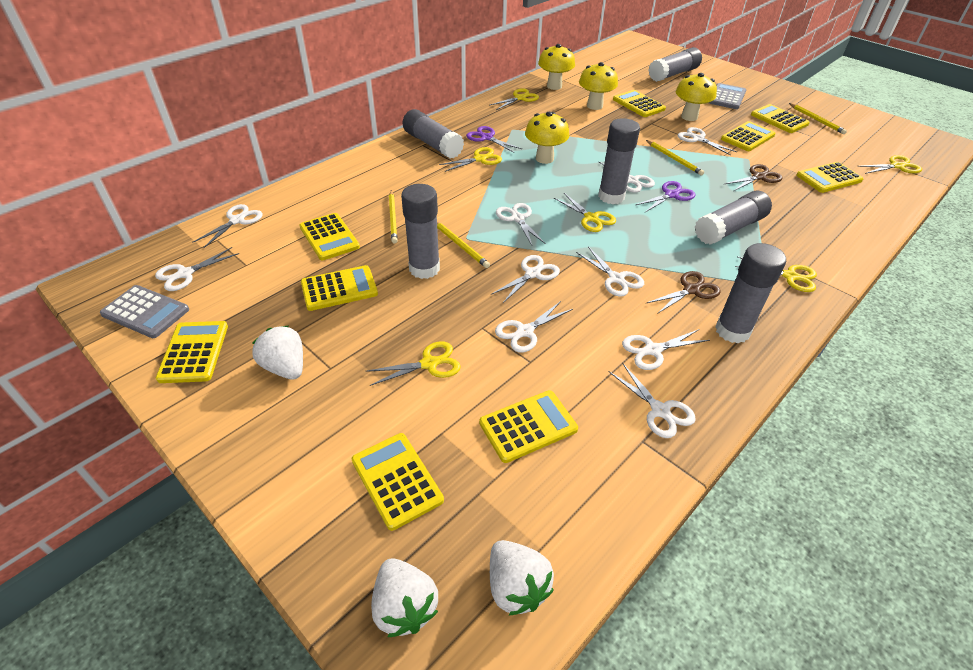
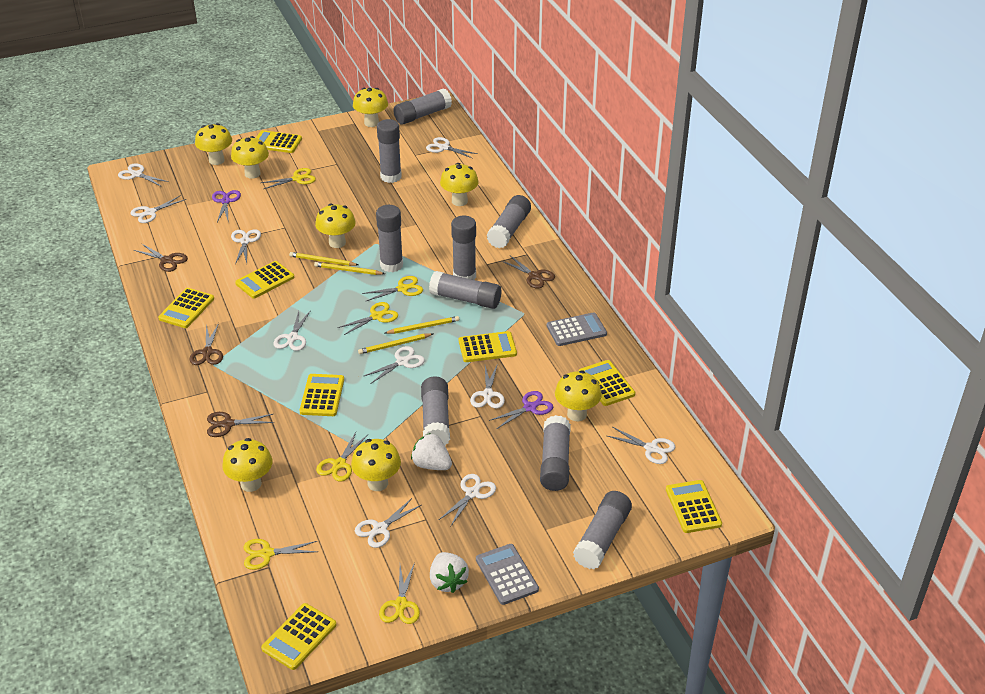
brown scissors: 2 -> 4
grey glue stick: 6 -> 9
white strawberry: 3 -> 2
yellow calculator: 9 -> 8
yellow mushroom: 4 -> 8

